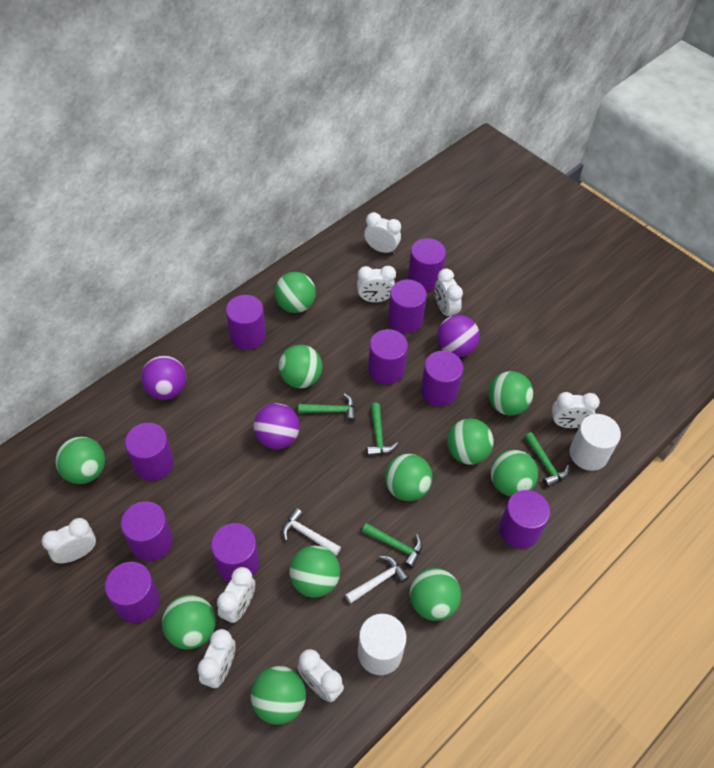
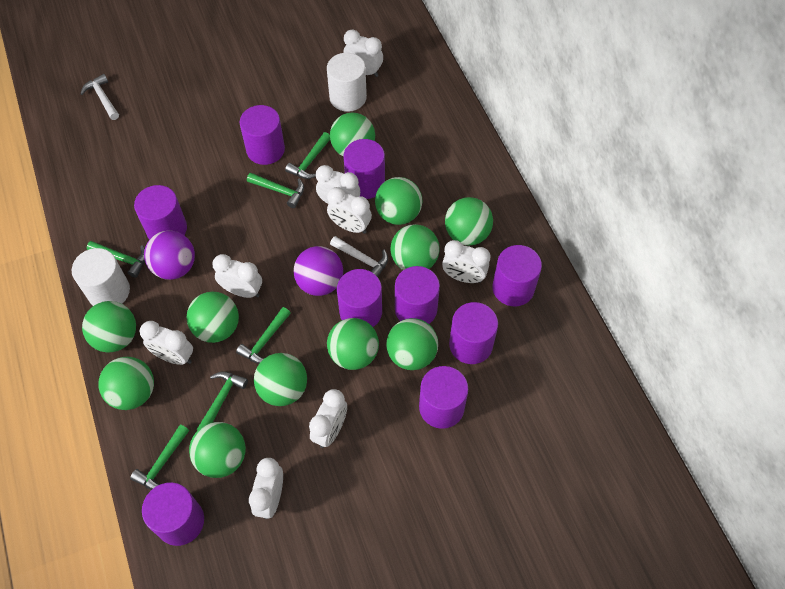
green hammer: 4 -> 6
purple ball: 3 -> 2
purple cylinder: 10 -> 9

